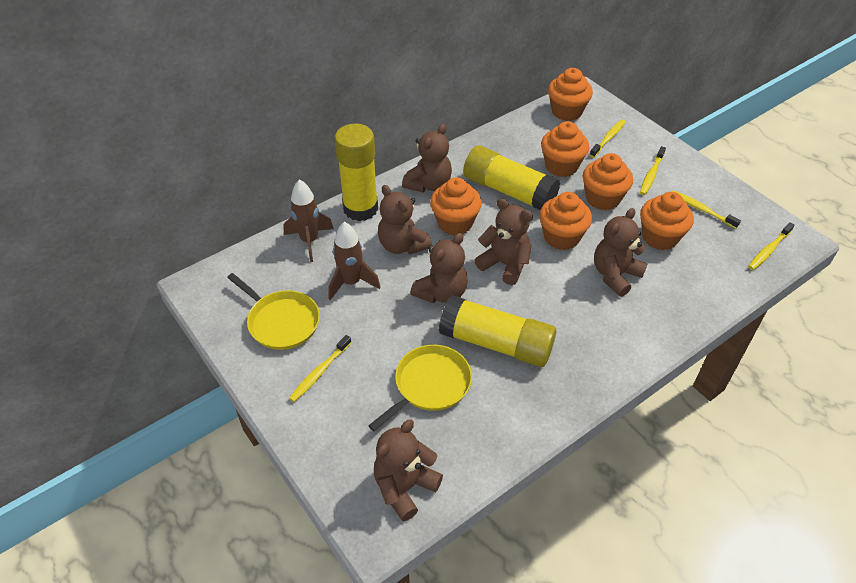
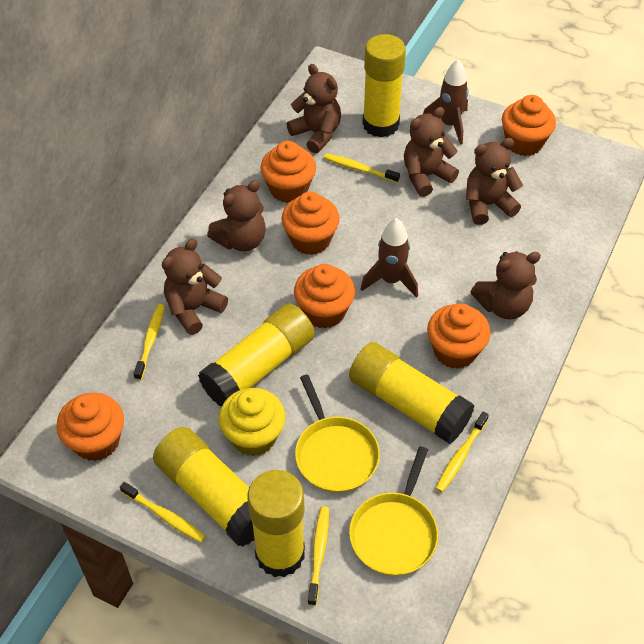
yellow cupcake: 0 -> 1
yellow glue stick: 3 -> 5

